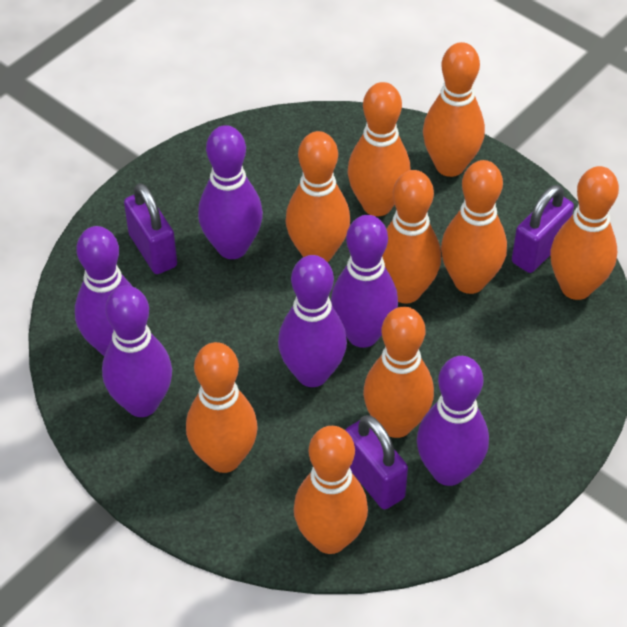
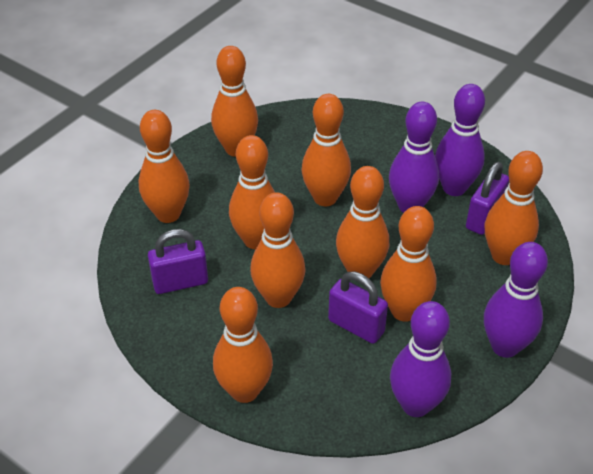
purple bowling pin: 6 -> 4

